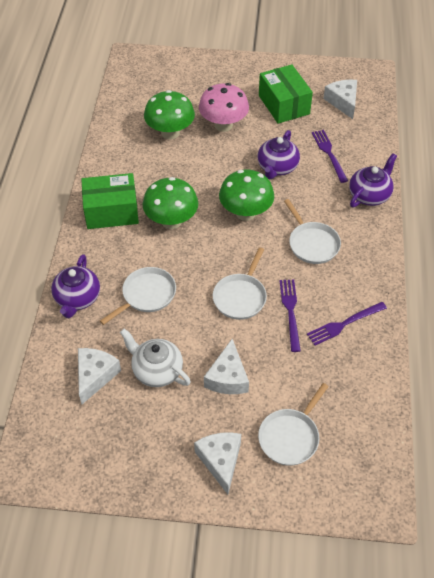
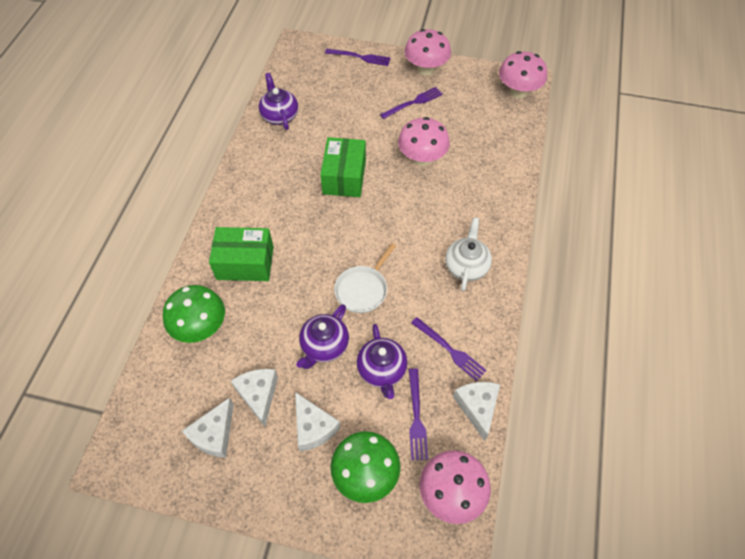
green mushroom: 3 -> 2
pink mushroom: 1 -> 4
purple fork: 3 -> 4
white pan: 4 -> 1

